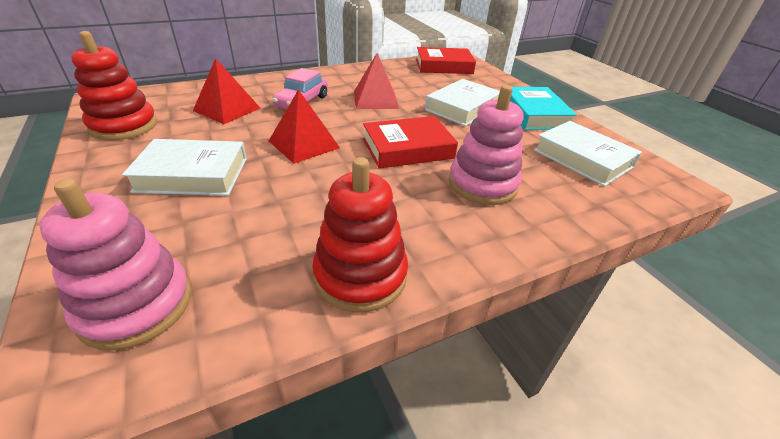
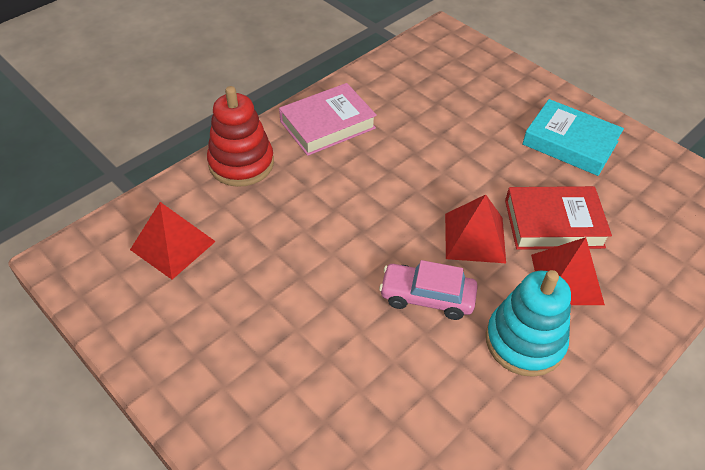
pink book: 0 -> 1
pink stacking toy: 2 -> 0
red book: 2 -> 1
red stacking toy: 2 -> 1
turquoise stacking toy: 0 -> 1
white book: 3 -> 0

